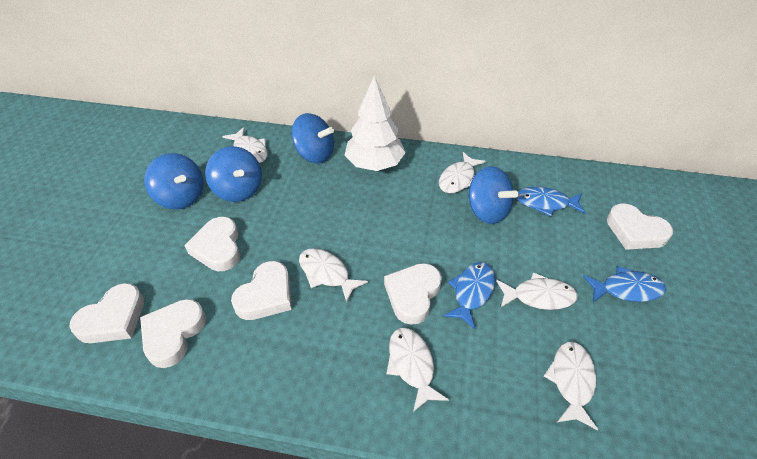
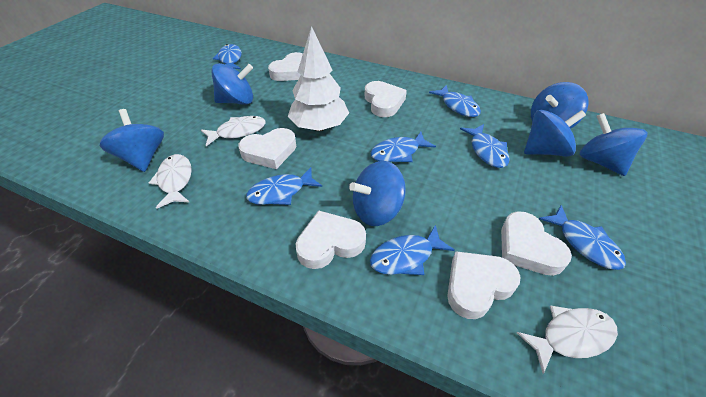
blue fish: 3 -> 7
blue spinning top: 4 -> 6
white fish: 6 -> 3

